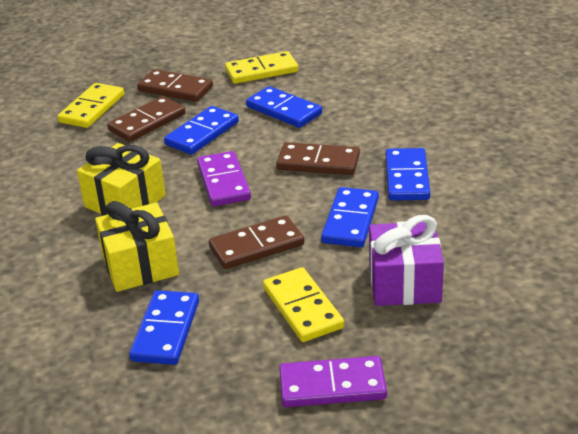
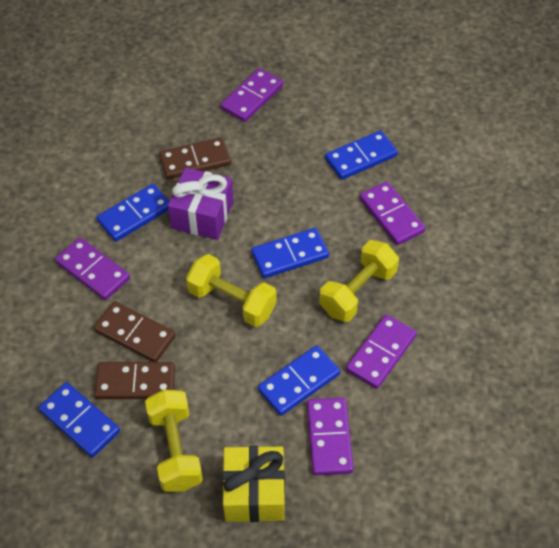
brown domino: 4 -> 3
purple domino: 2 -> 5
yellow domino: 3 -> 0
yellow dumbbell: 0 -> 3
yellow gift: 2 -> 1

